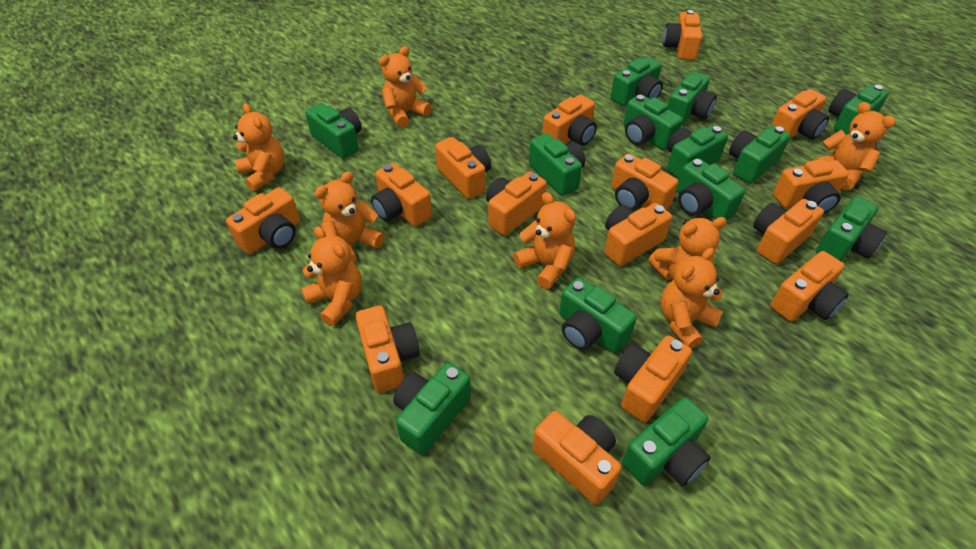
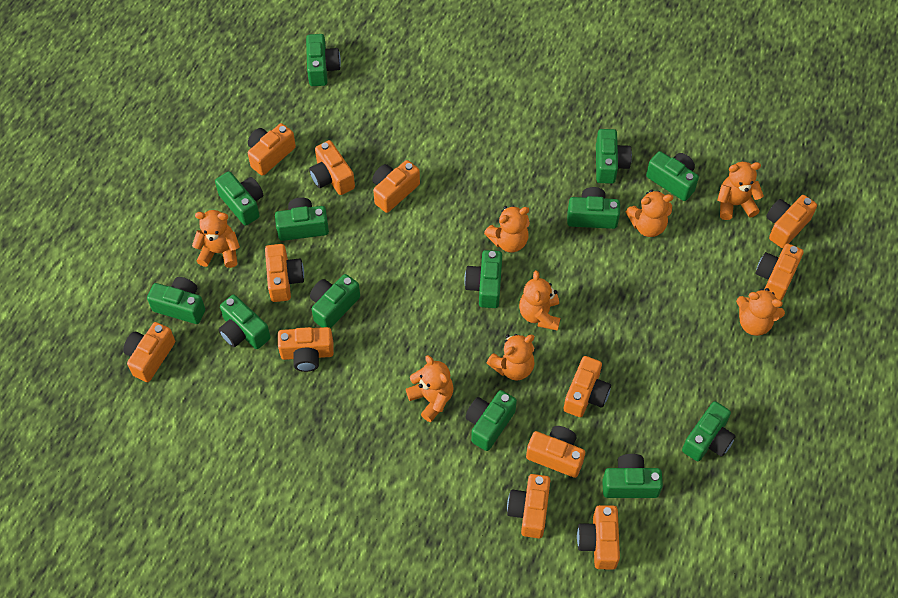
orange camera: 15 -> 12

